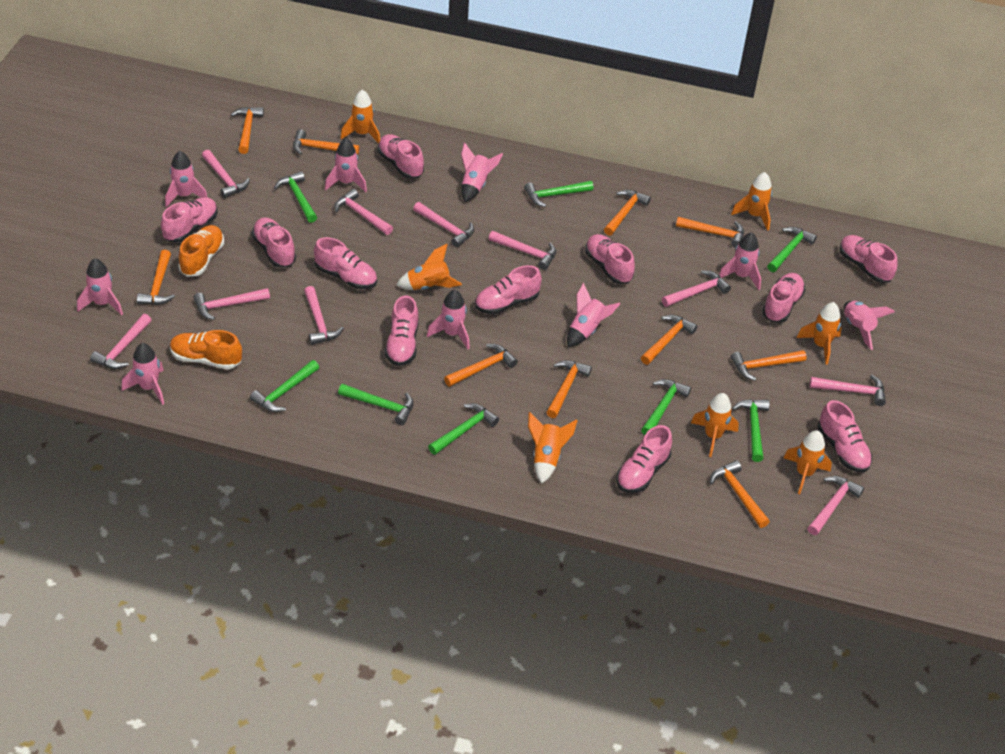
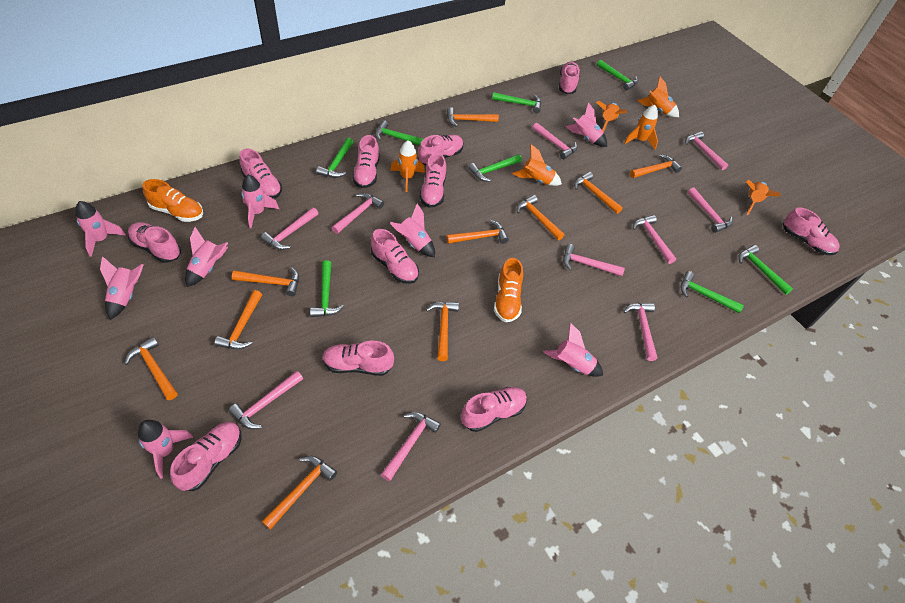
orange rocket: 7 -> 6
pink rocket: 9 -> 8

